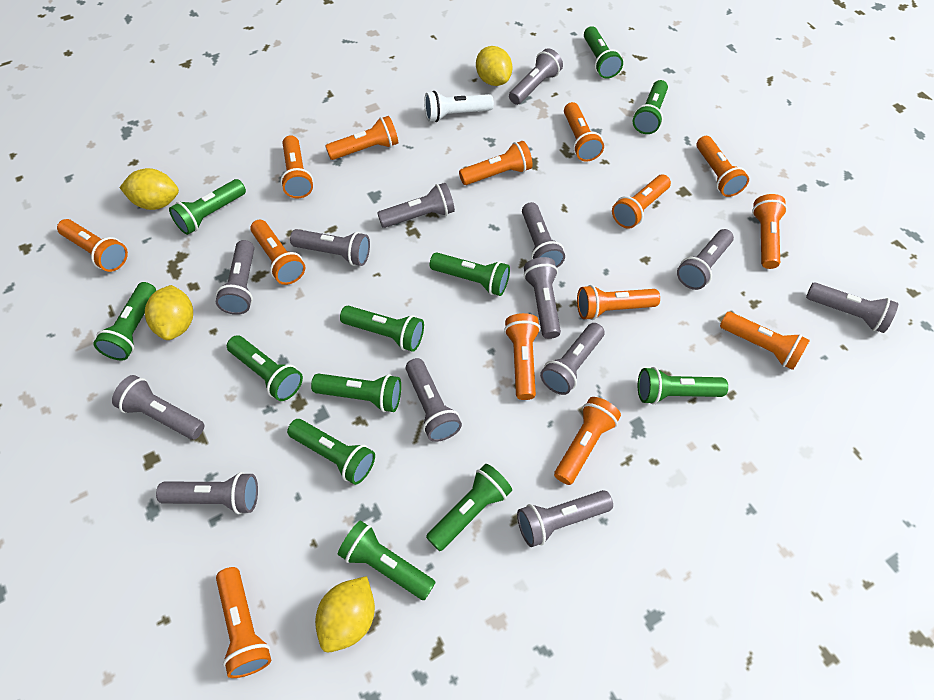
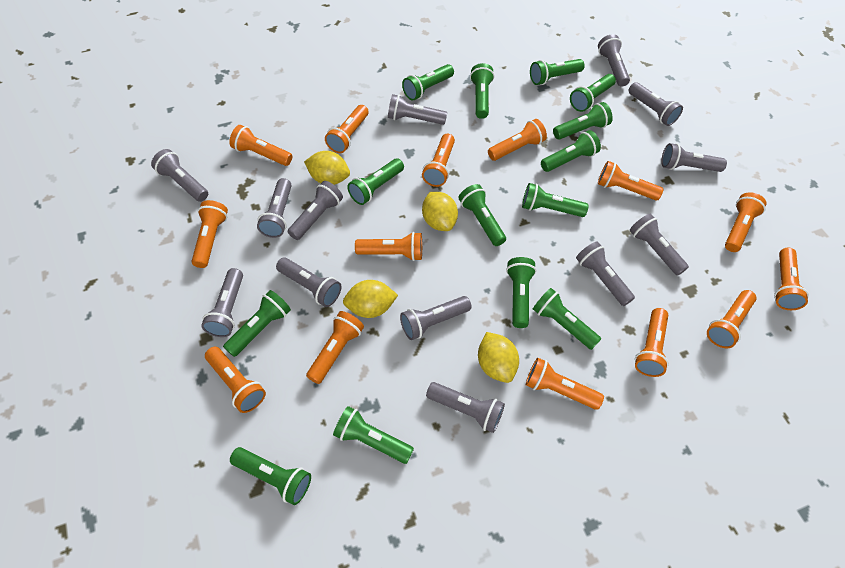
green flashlight: 12 -> 14
white flashlight: 1 -> 0

